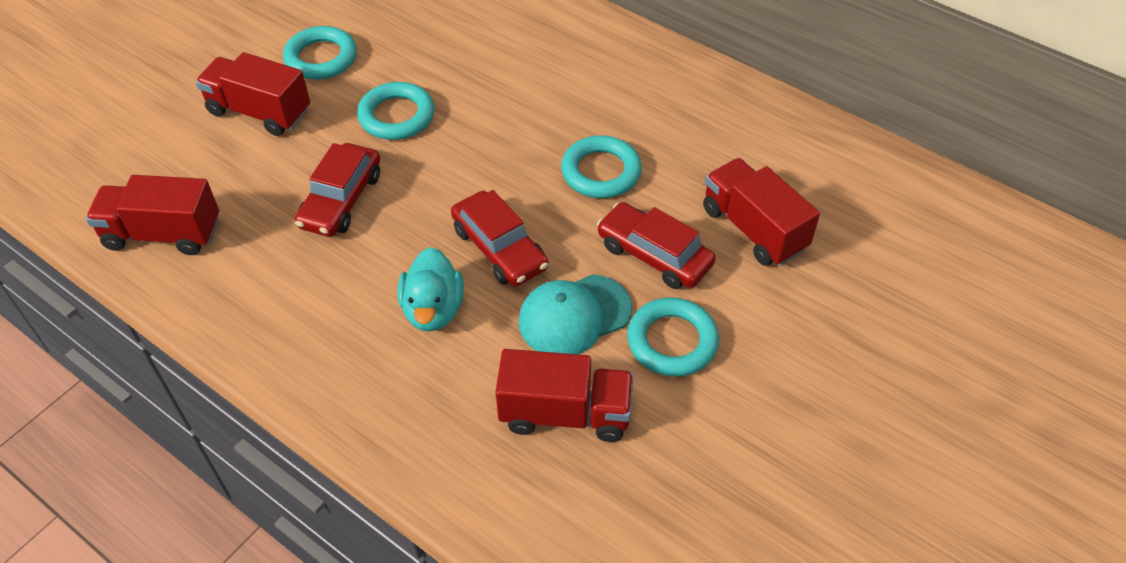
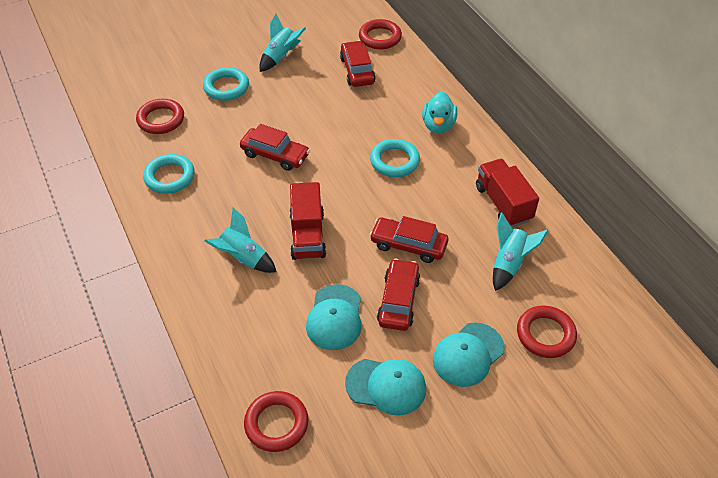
red car: 3 -> 4
red ring: 0 -> 4
red truck: 4 -> 2
turquoise cap: 1 -> 3
turquoise ring: 4 -> 3
turquoise rocket: 0 -> 3

